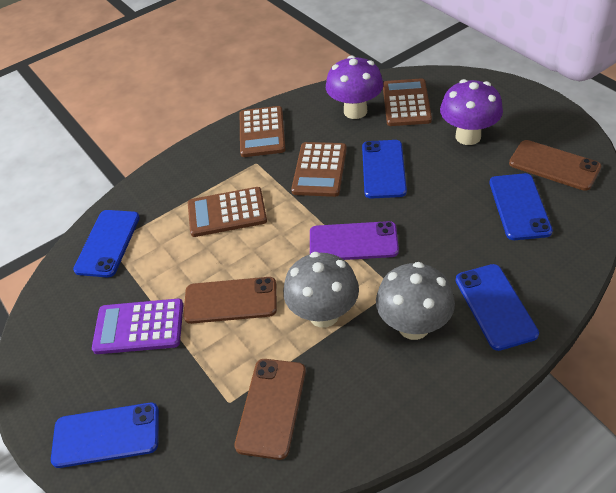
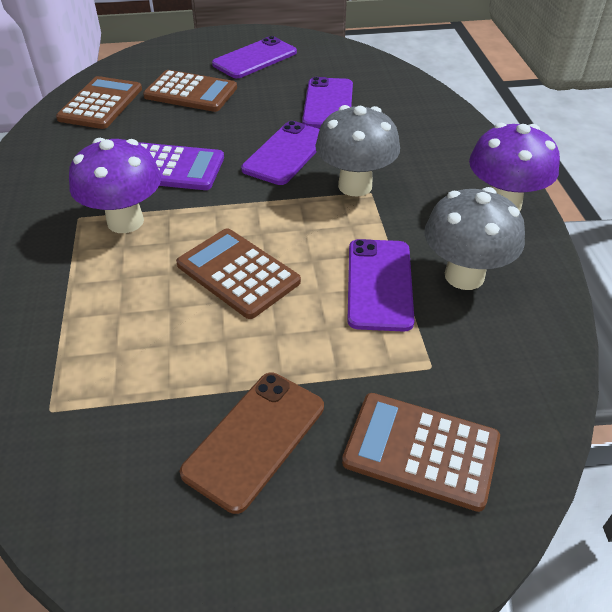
blue phone: 5 -> 0
brown phone: 3 -> 1
purple phone: 1 -> 4

